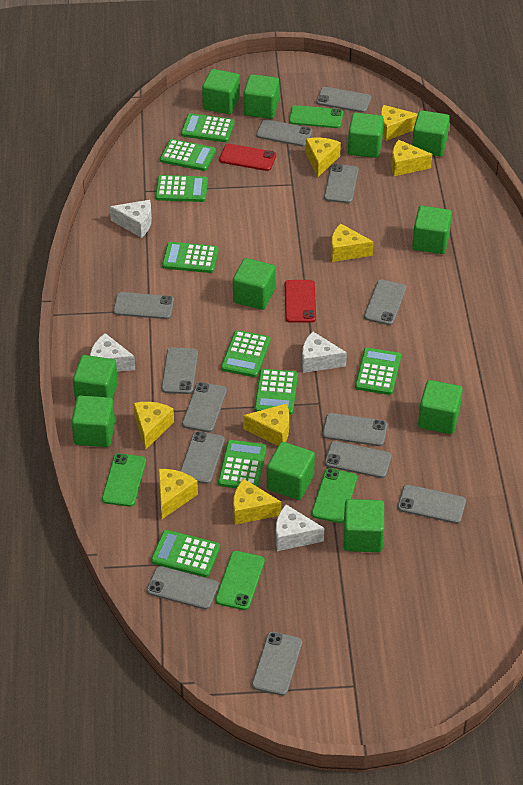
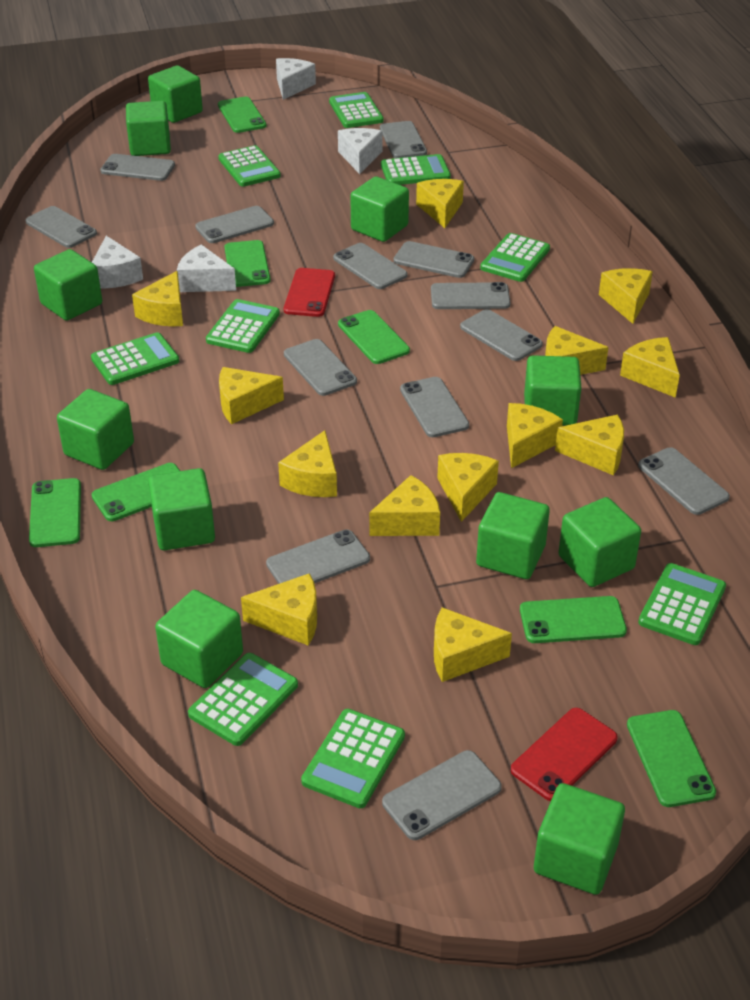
green phone: 4 -> 7
yellow cheese: 8 -> 13

